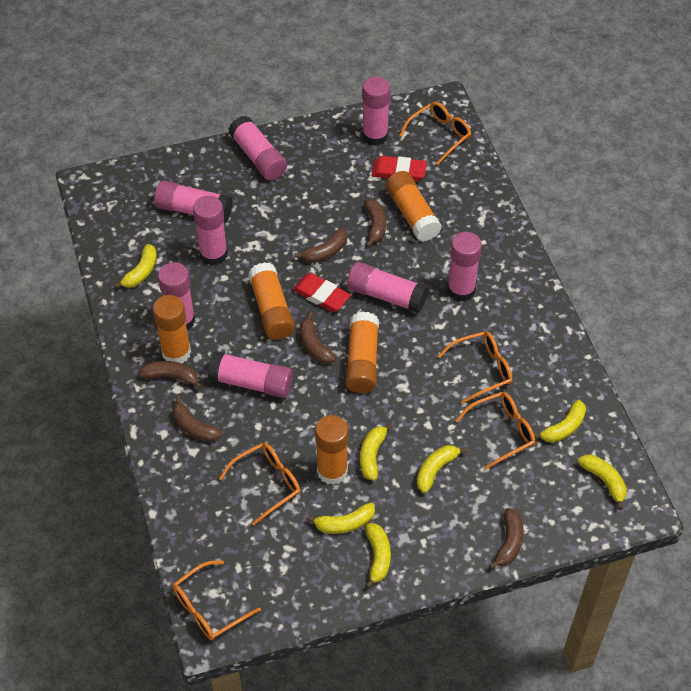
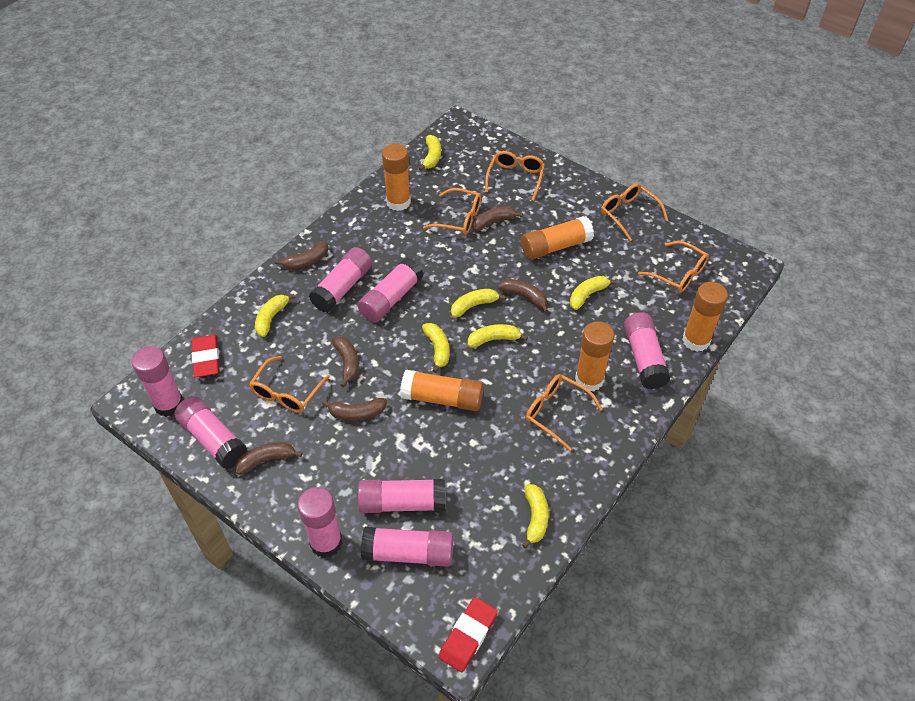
orange glasses: 5 -> 6

